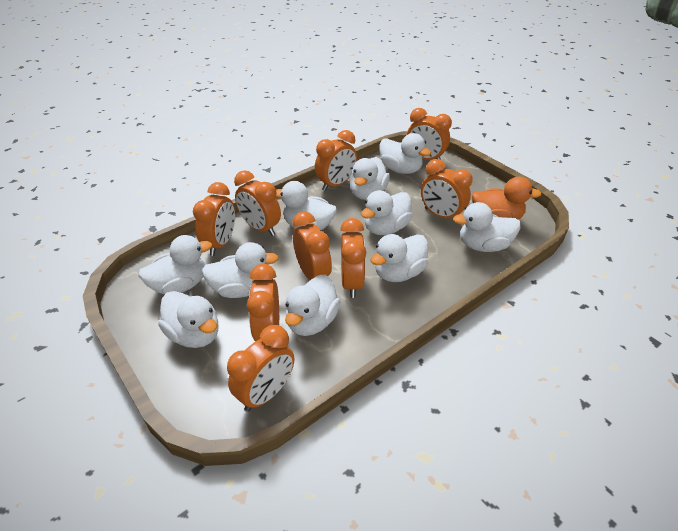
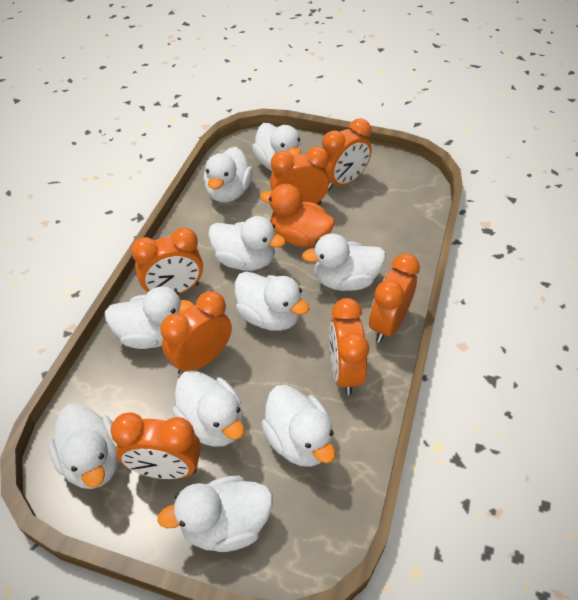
orange clock: 9 -> 7

